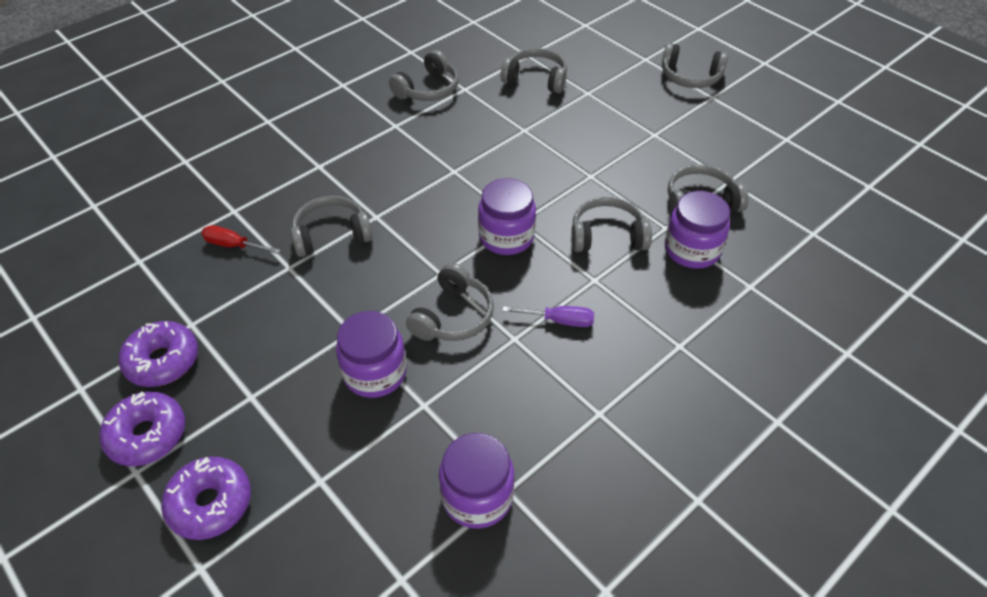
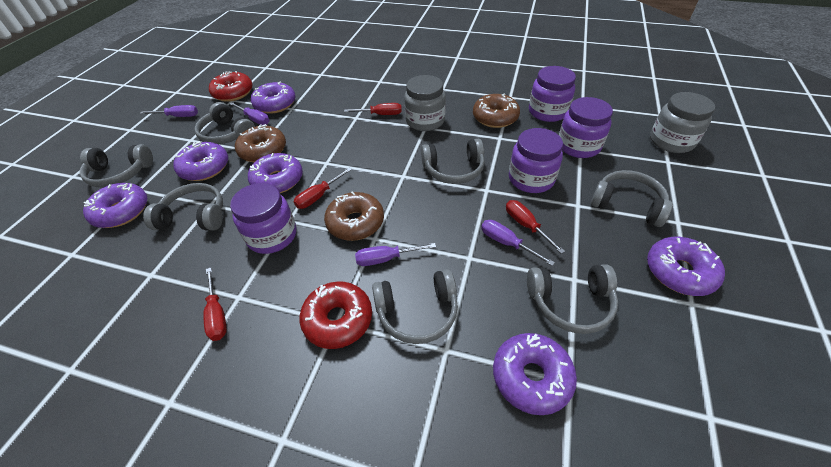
brown donut: 0 -> 3
grey jar: 0 -> 2
purple donut: 3 -> 6
purple screwdriver: 1 -> 4
red donut: 0 -> 2
red screwdriver: 1 -> 4

